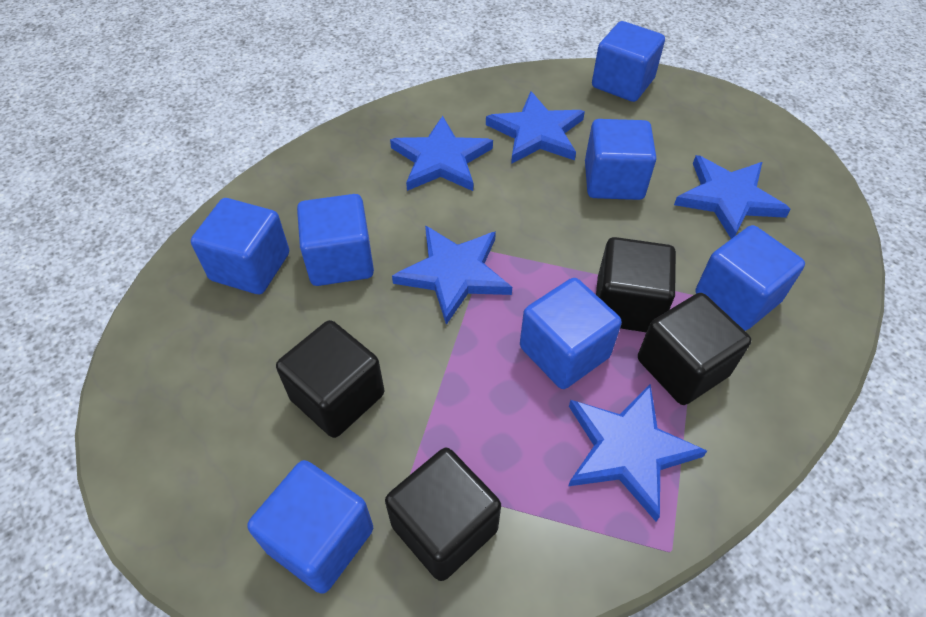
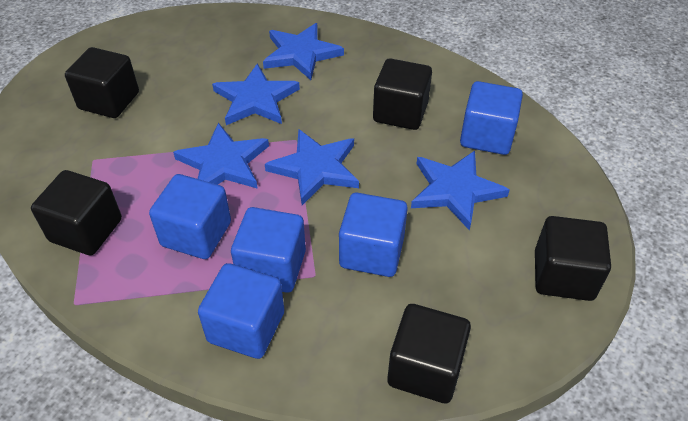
black cube: 4 -> 5
blue cube: 7 -> 5

